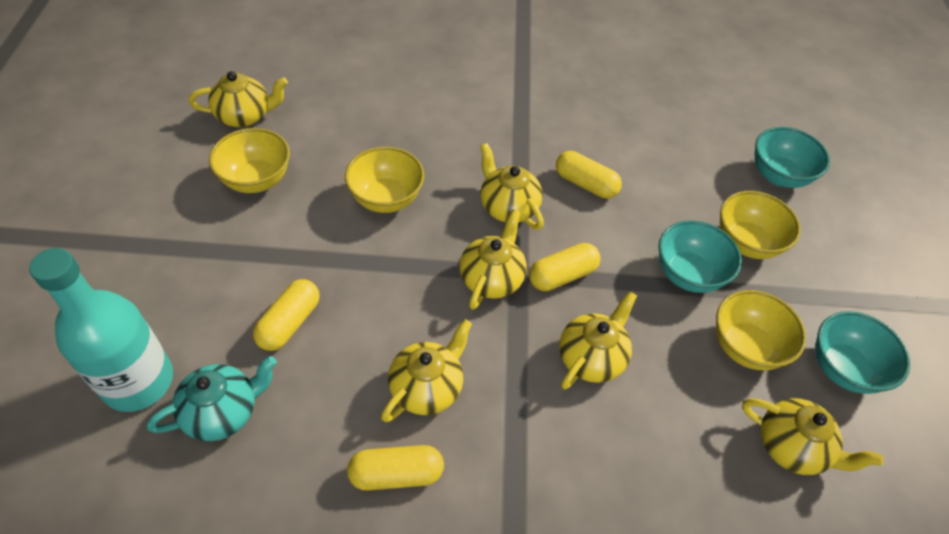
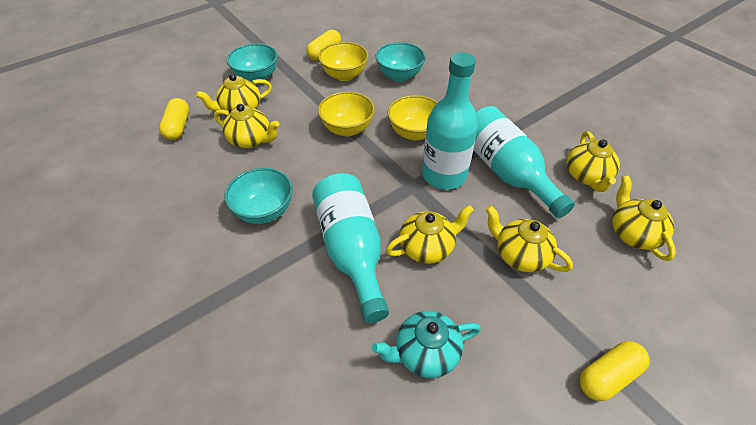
turquoise bottle: 1 -> 3
yellow bowl: 4 -> 3
yellow capsule: 4 -> 3

